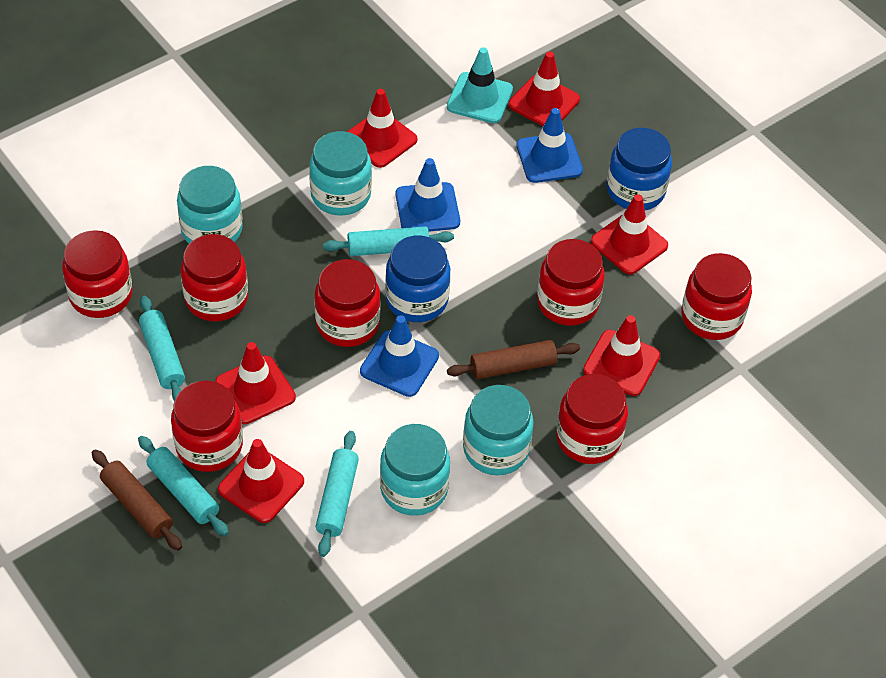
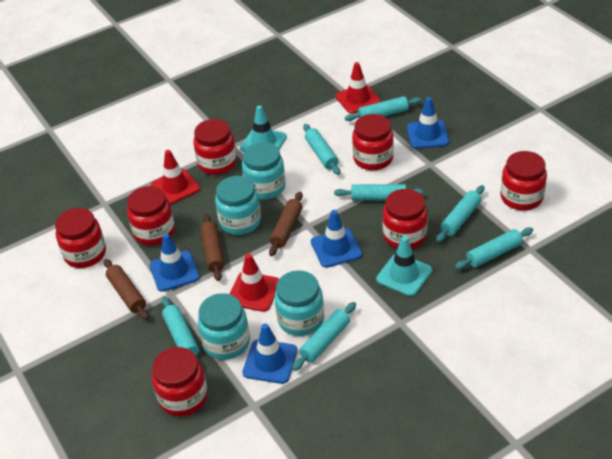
blue jar: 2 -> 0
blue traffic cone: 3 -> 4
brown rolling pin: 2 -> 3
red traffic cone: 6 -> 3
turquoise rolling pin: 4 -> 7
turquoise traffic cone: 1 -> 2

